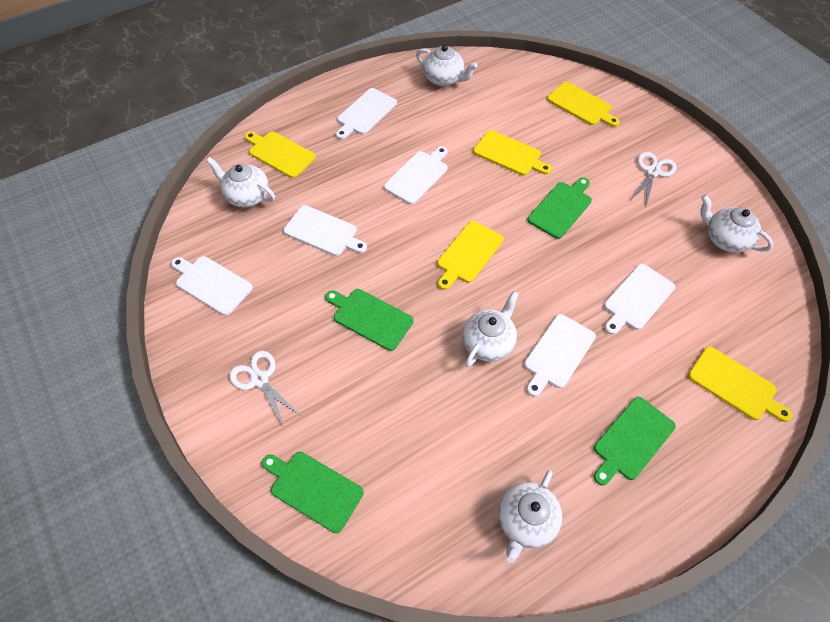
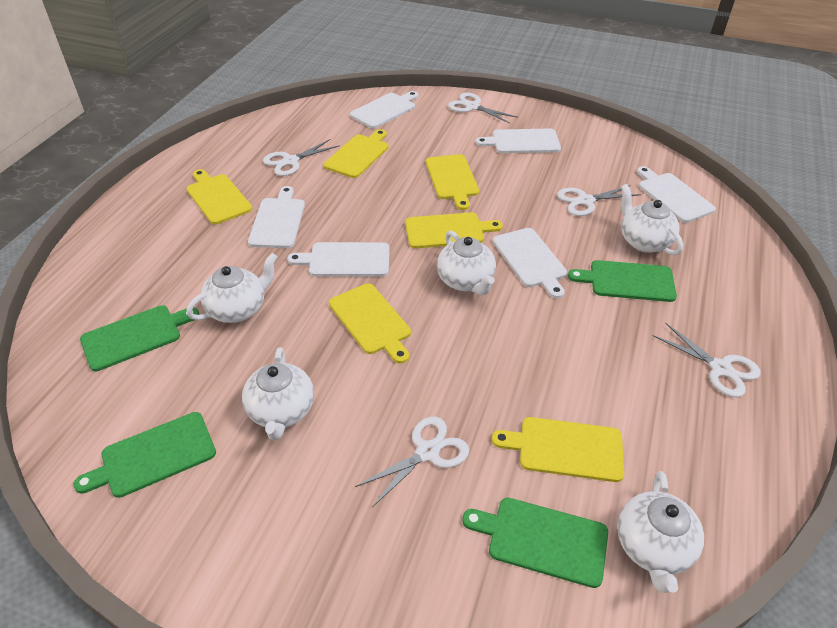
white scissors: 2 -> 5
yellow cutting board: 5 -> 6

